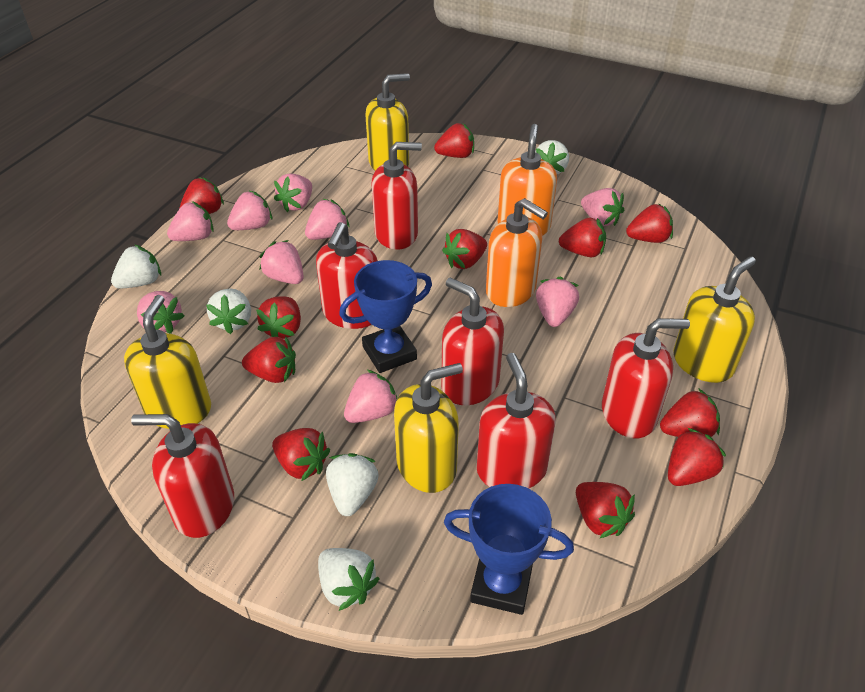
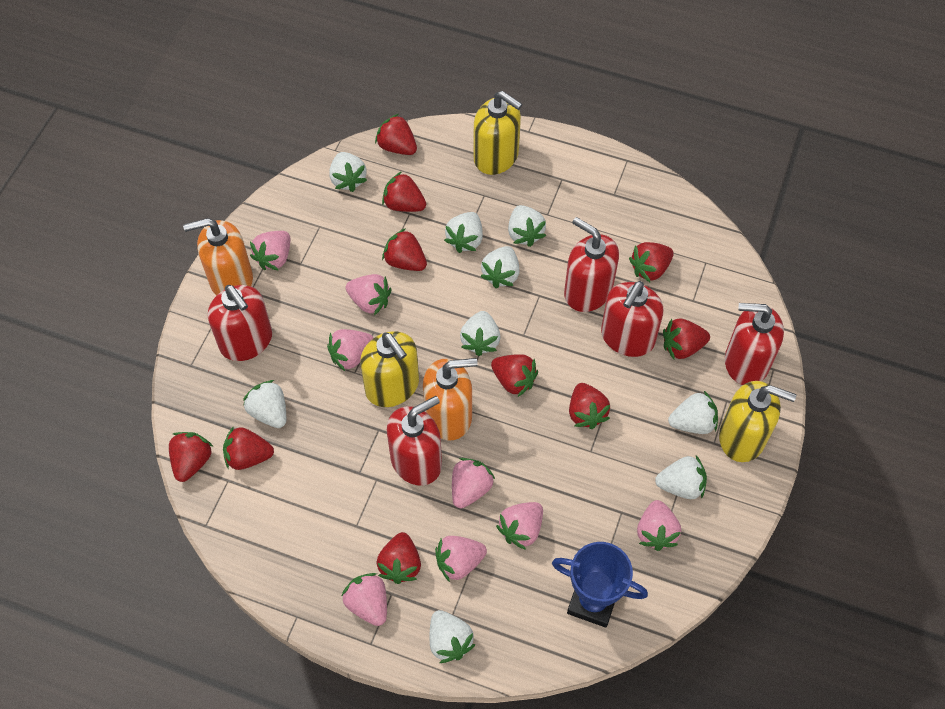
blue trophy: 2 -> 1
pink strawberry: 9 -> 8
red soap dispenser: 6 -> 5
red strawberry: 11 -> 10
white strawberry: 5 -> 9
yellow soap dispenser: 4 -> 3

